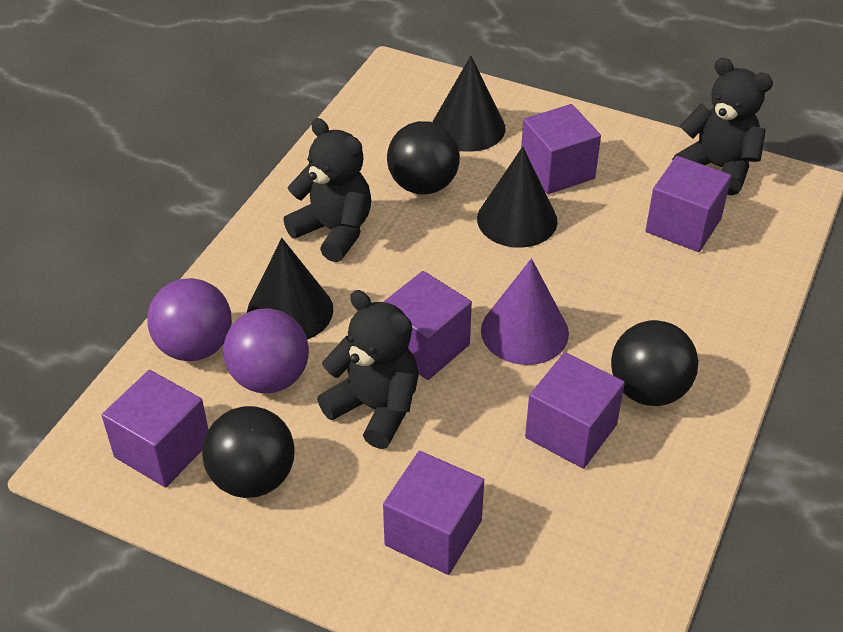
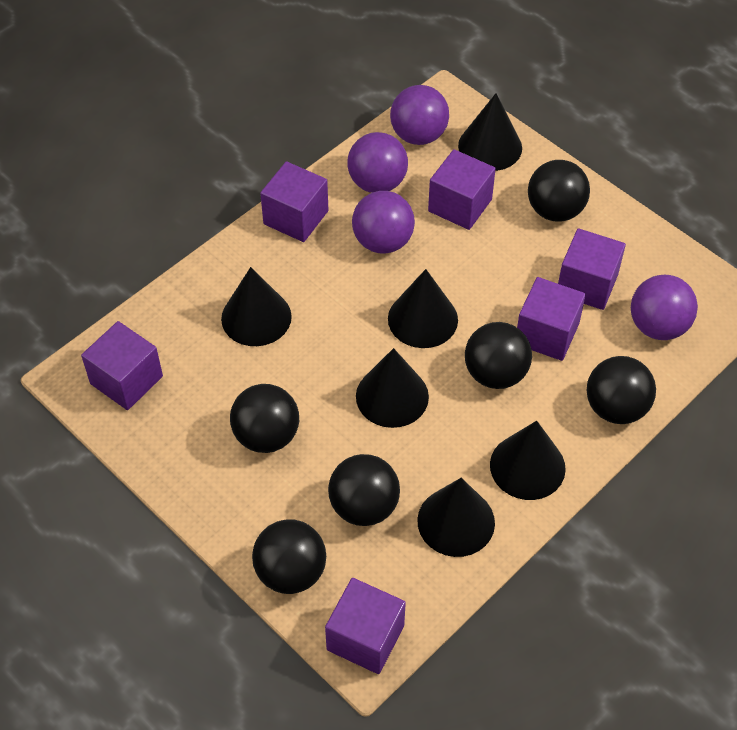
black ball: 3 -> 6
black cone: 3 -> 6
black teddy bear: 3 -> 0
purple ball: 2 -> 4
purple cone: 1 -> 0

